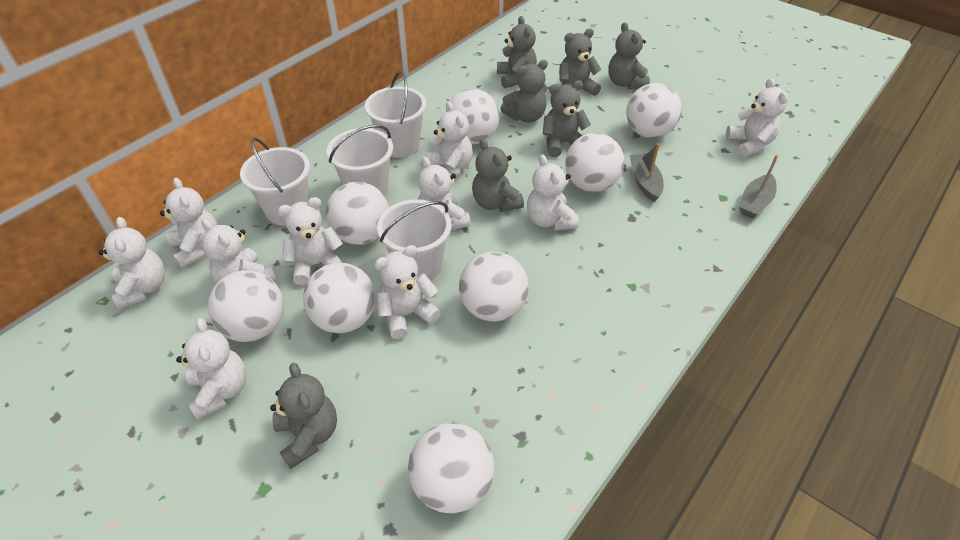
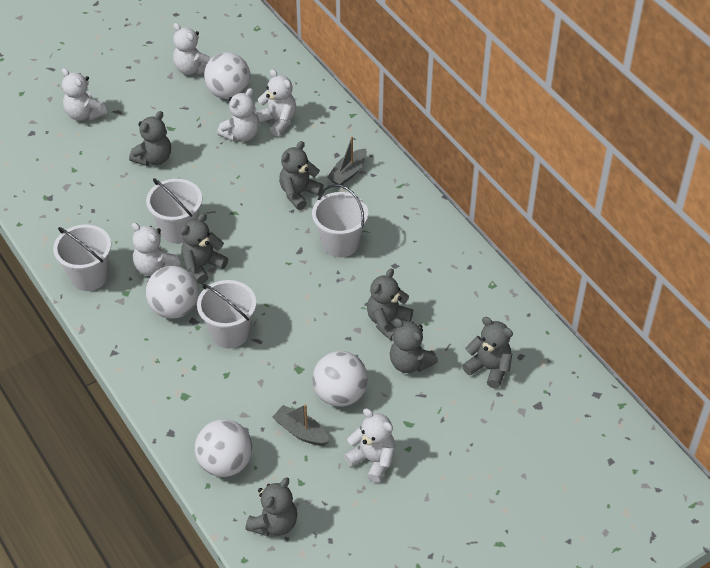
white ball: 8 -> 4
white teddy bear: 10 -> 6

